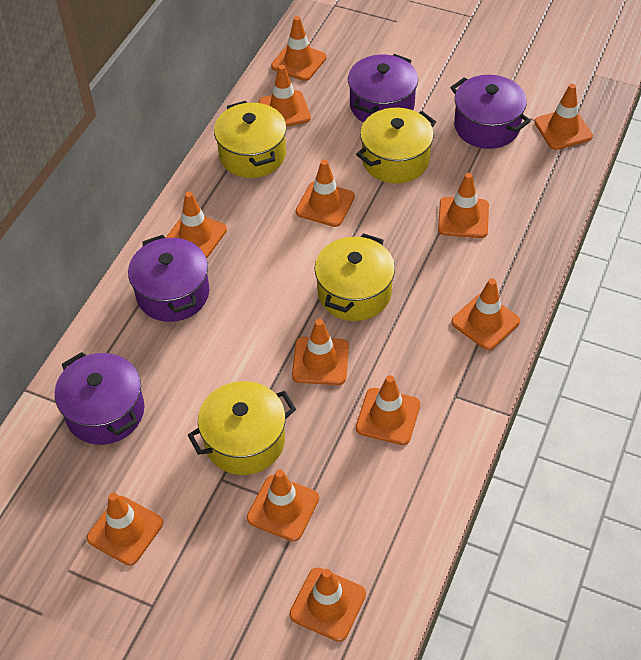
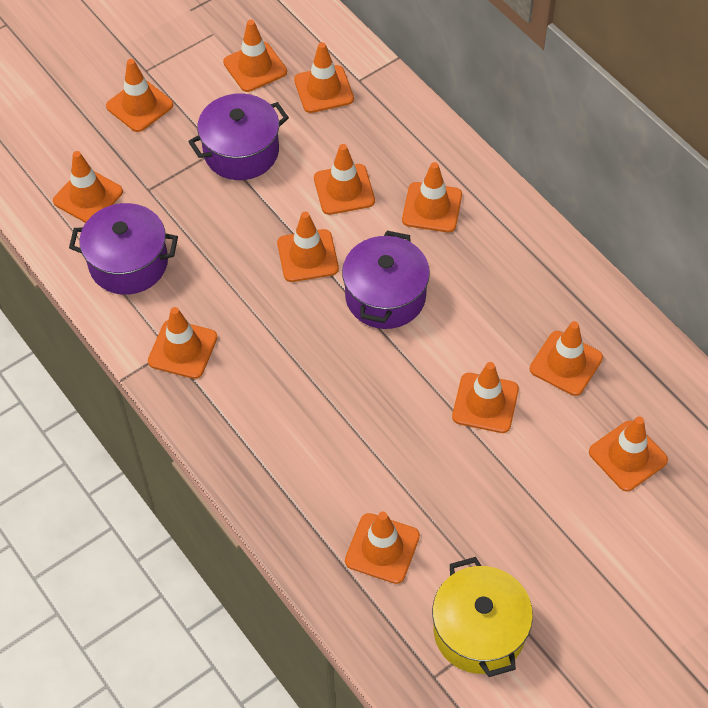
purple pot: 4 -> 3
yellow pot: 4 -> 1

